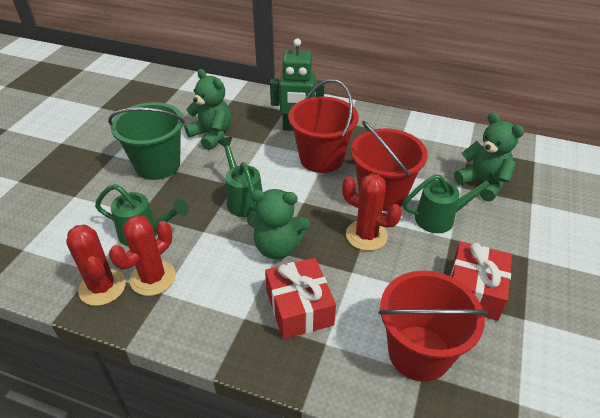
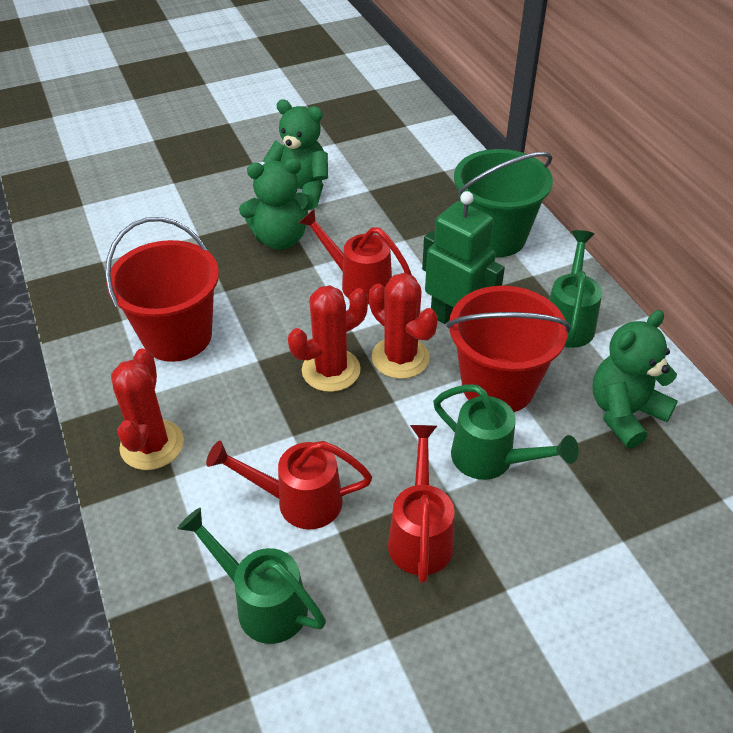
red bucket: 3 -> 2
red gift: 2 -> 0
red watering can: 0 -> 3

